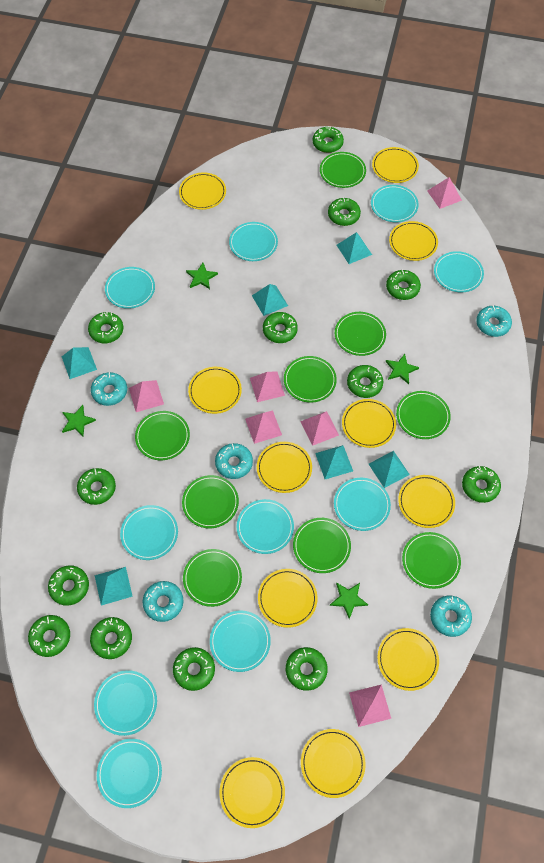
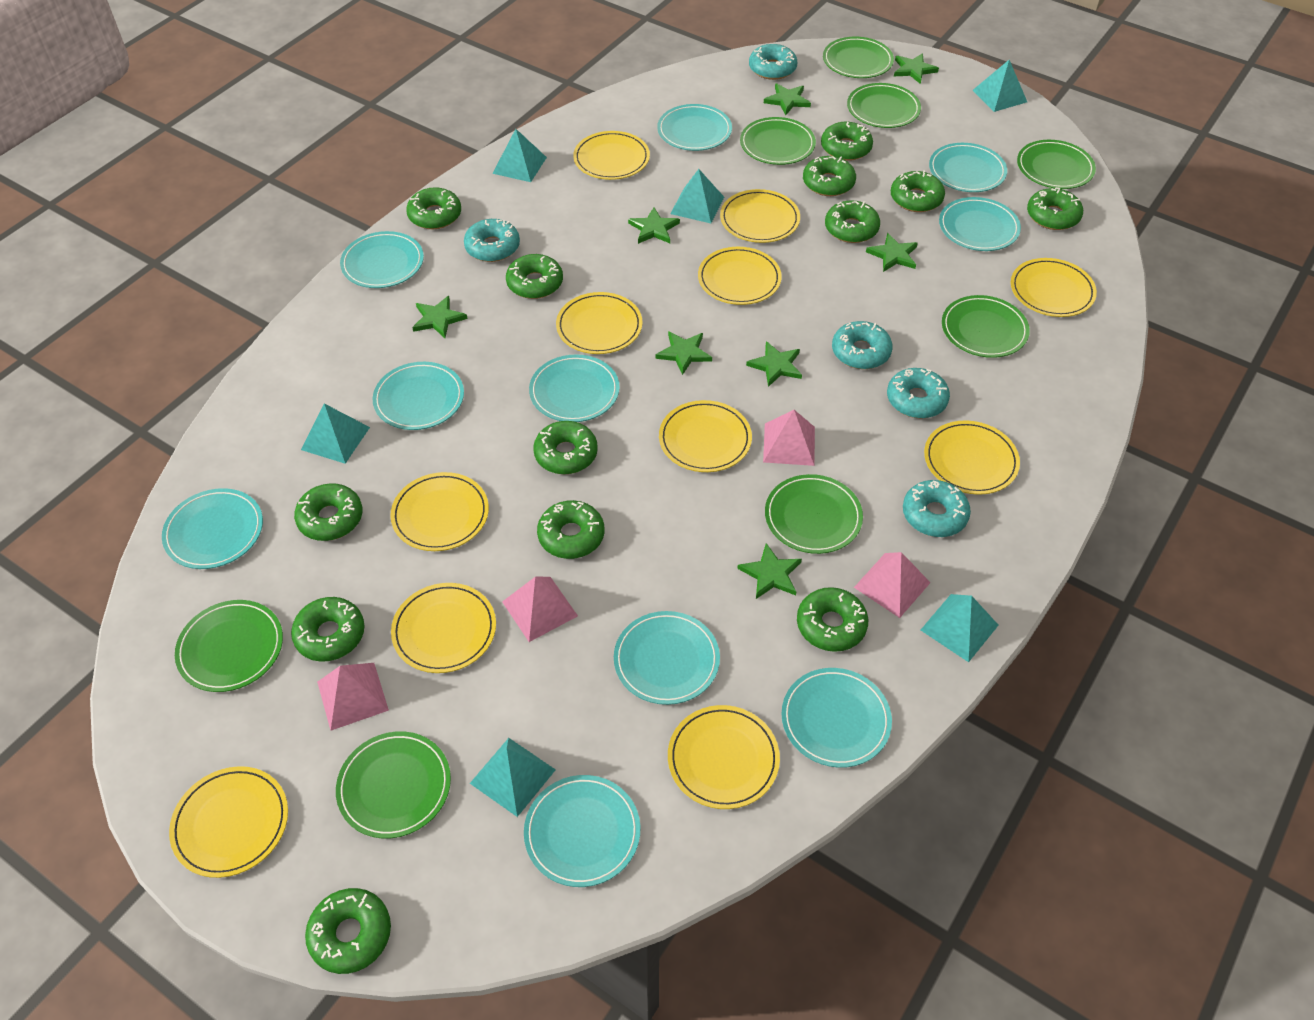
green plate: 9 -> 8
green star: 4 -> 8
pink pyramid: 6 -> 4

